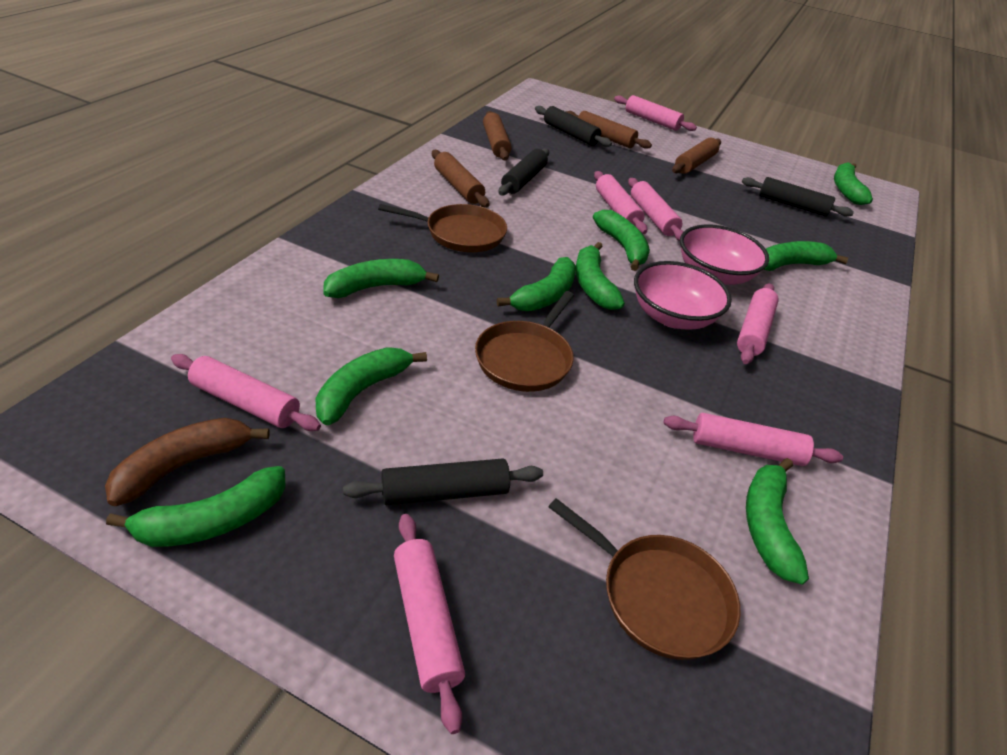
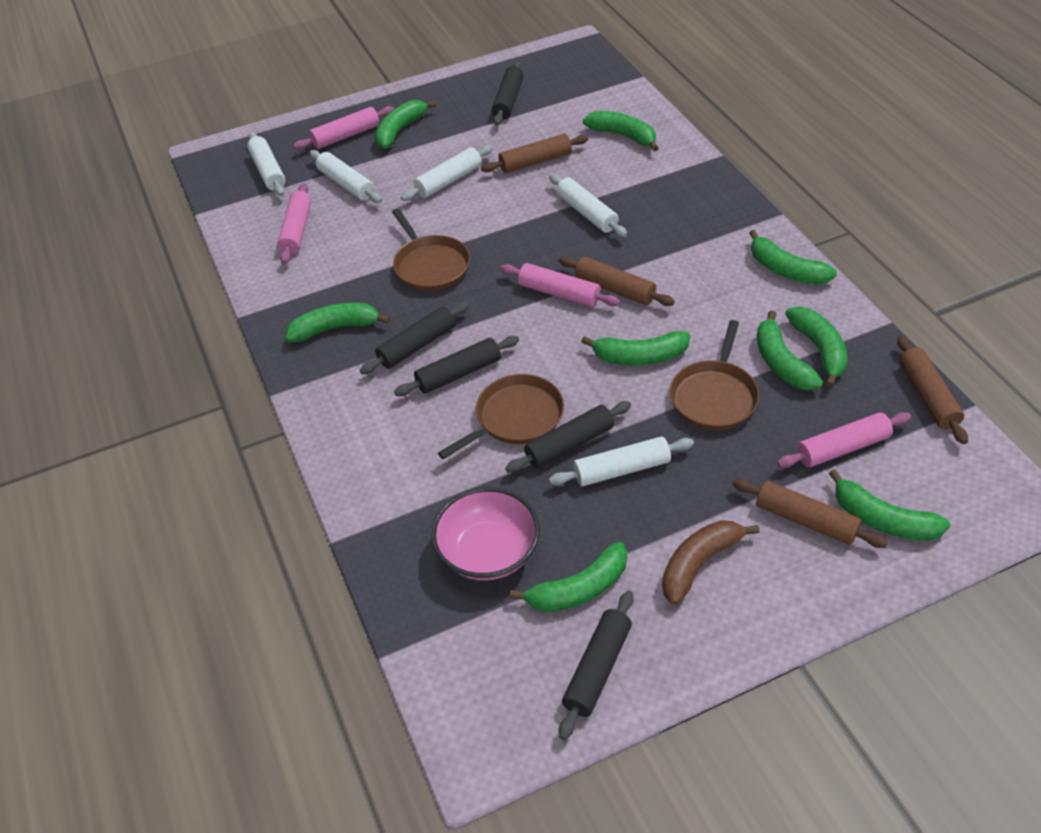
black rolling pin: 4 -> 5
pink bowl: 2 -> 1
pink rolling pin: 7 -> 4
white rolling pin: 0 -> 5

